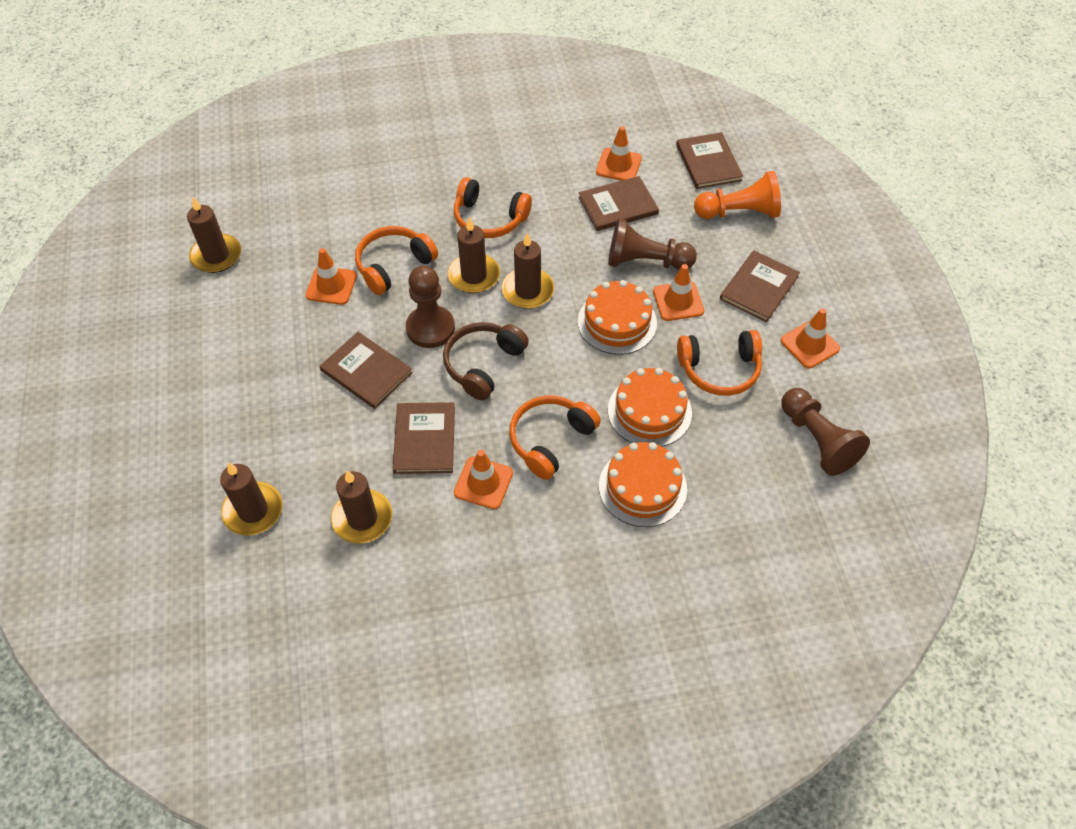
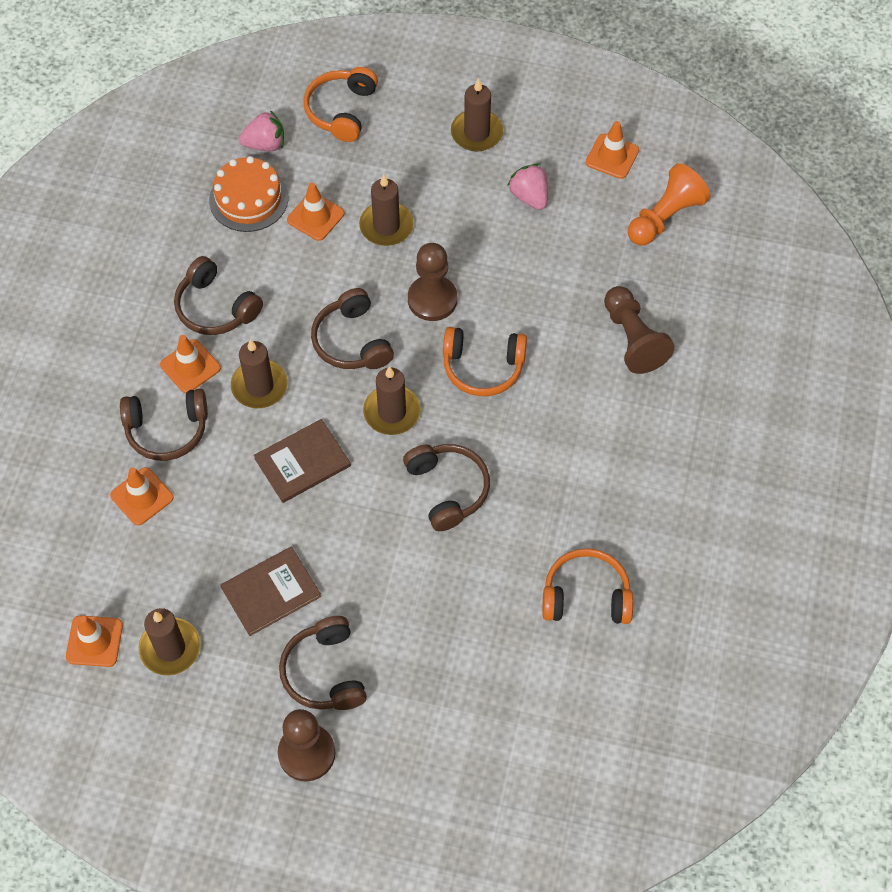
brown book: 5 -> 2
brown headphones: 1 -> 5
orange cake: 3 -> 1
orange headphones: 4 -> 3
pink strawberry: 0 -> 2

